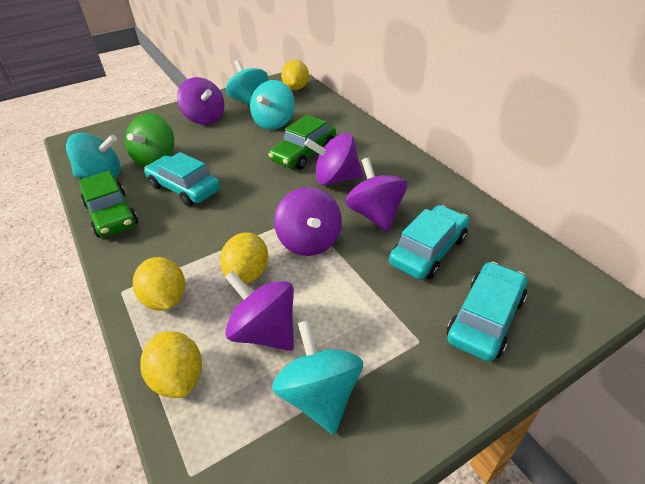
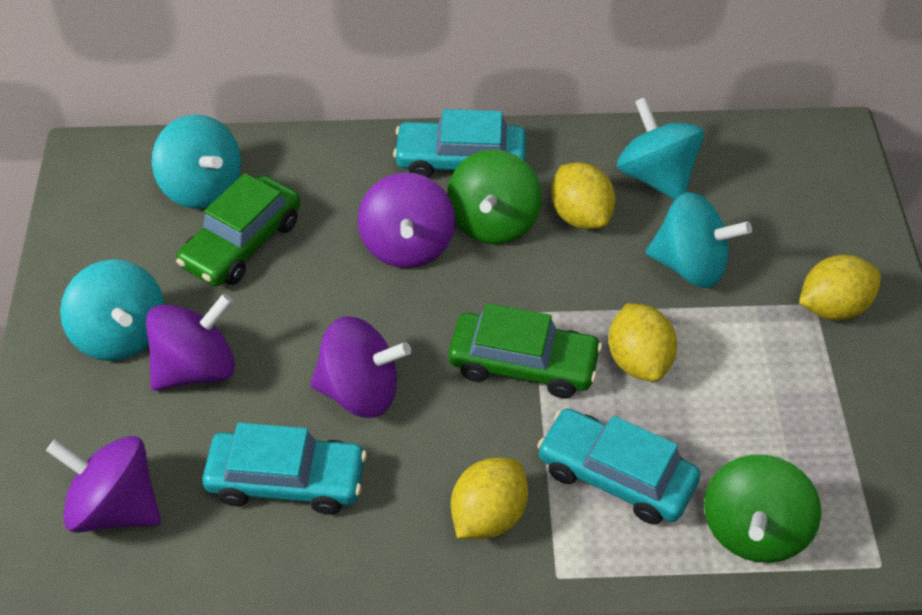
green spinning top: 1 -> 2
purple spinning top: 5 -> 4

